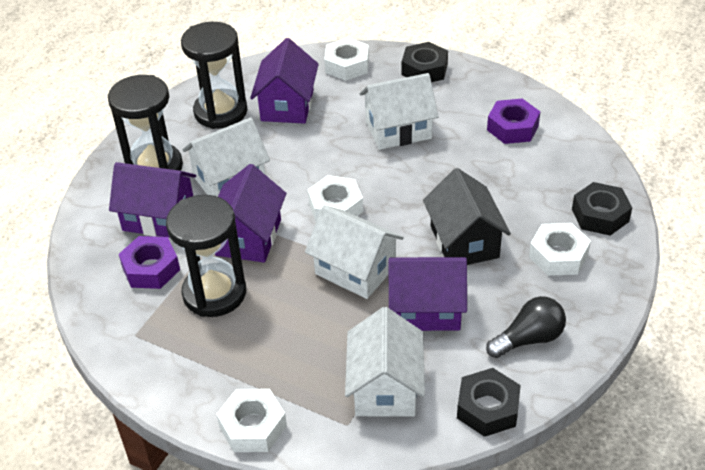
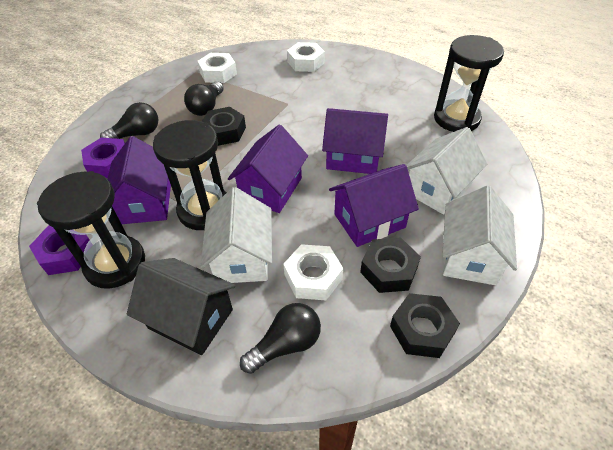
black light bulb: 1 -> 3
white house: 4 -> 3
white nut: 4 -> 3

